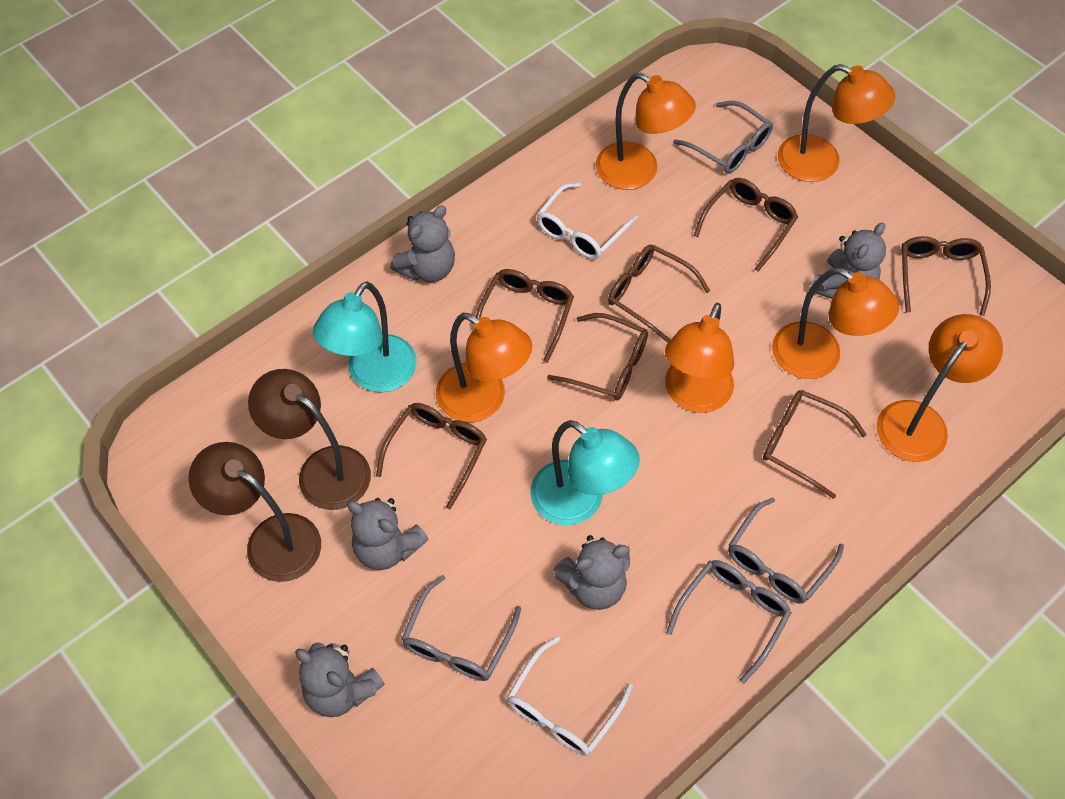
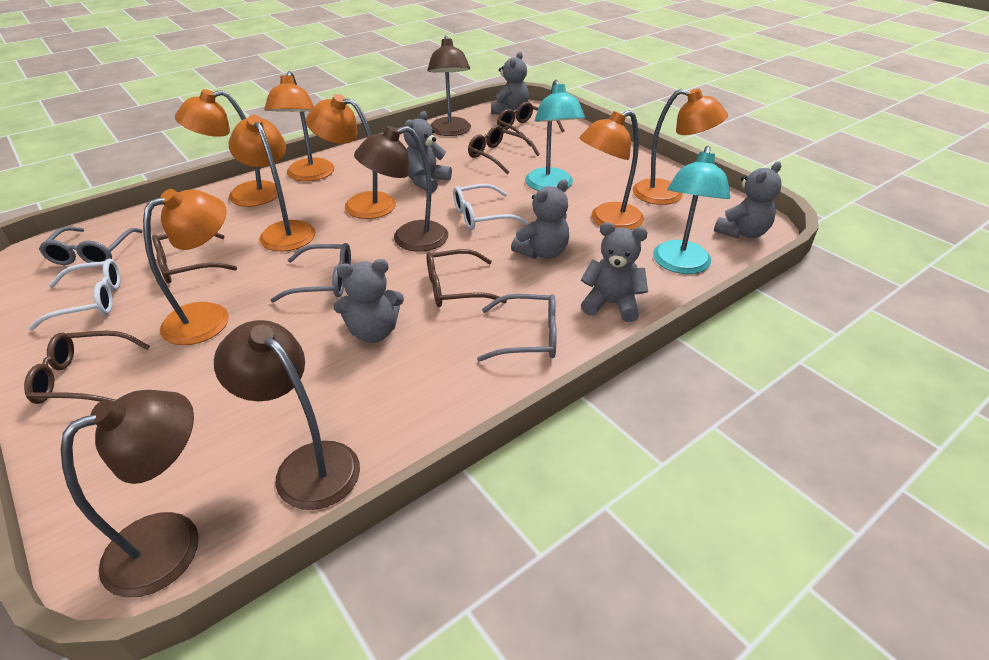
brown glasses: 7 -> 5
brown lamp: 2 -> 4
grey glasses: 4 -> 3
grey teddy bear: 5 -> 6
orange lamp: 6 -> 7

